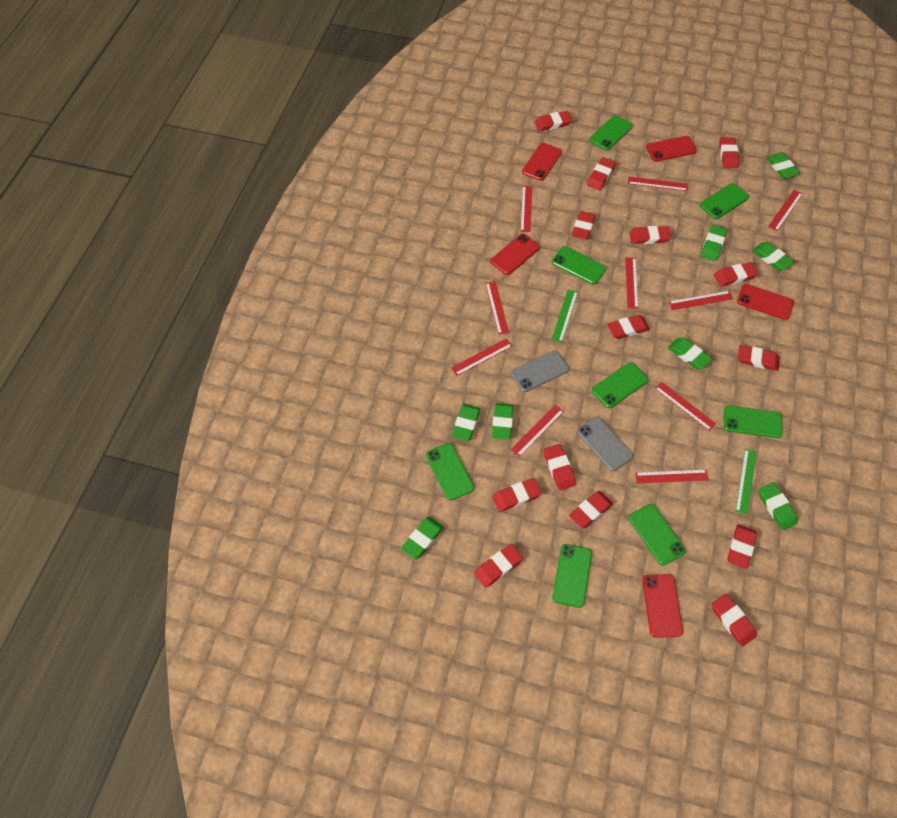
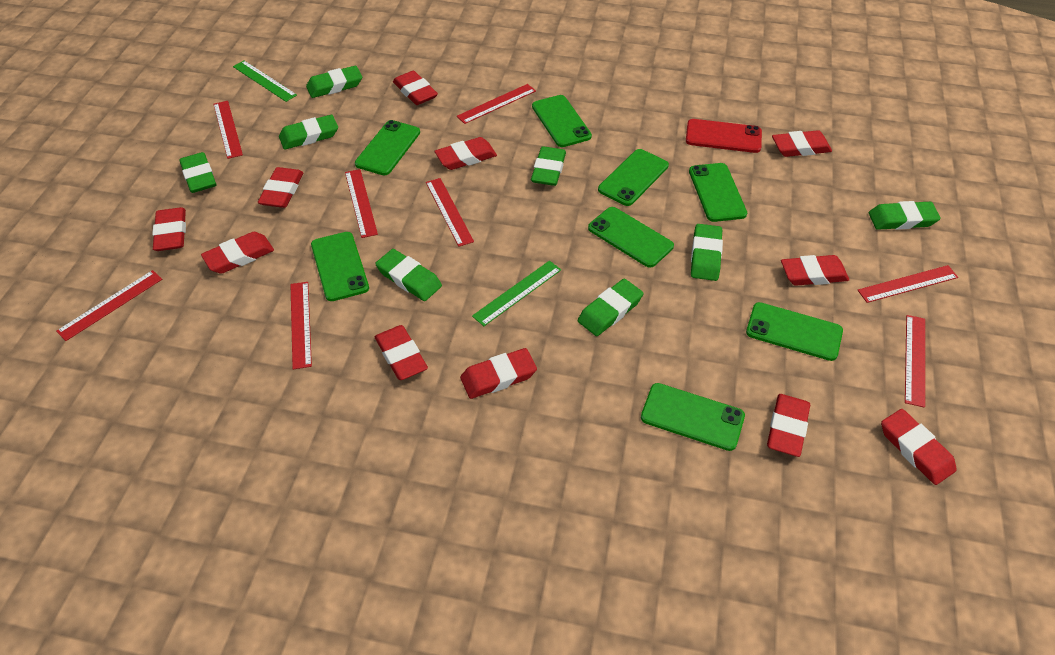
grey phone: 2 -> 0
red eraser: 14 -> 11
red phone: 5 -> 1
red ruler: 10 -> 8

